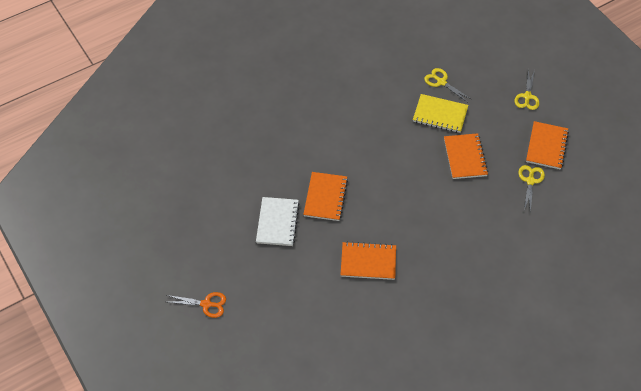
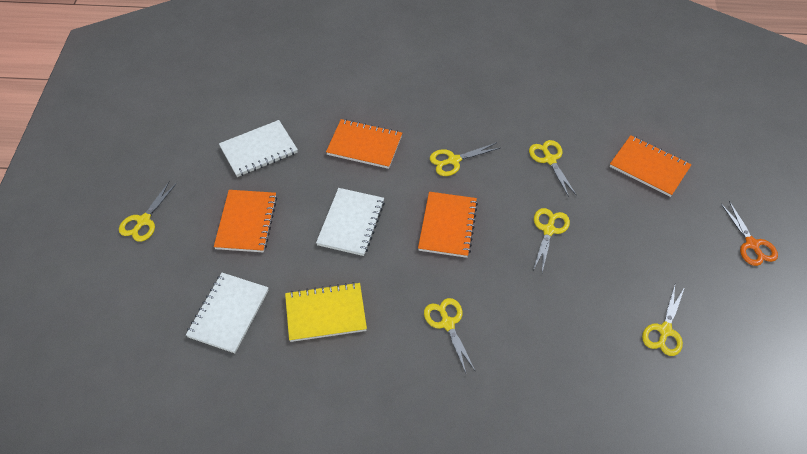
white notebook: 1 -> 3
yellow scissors: 3 -> 6

